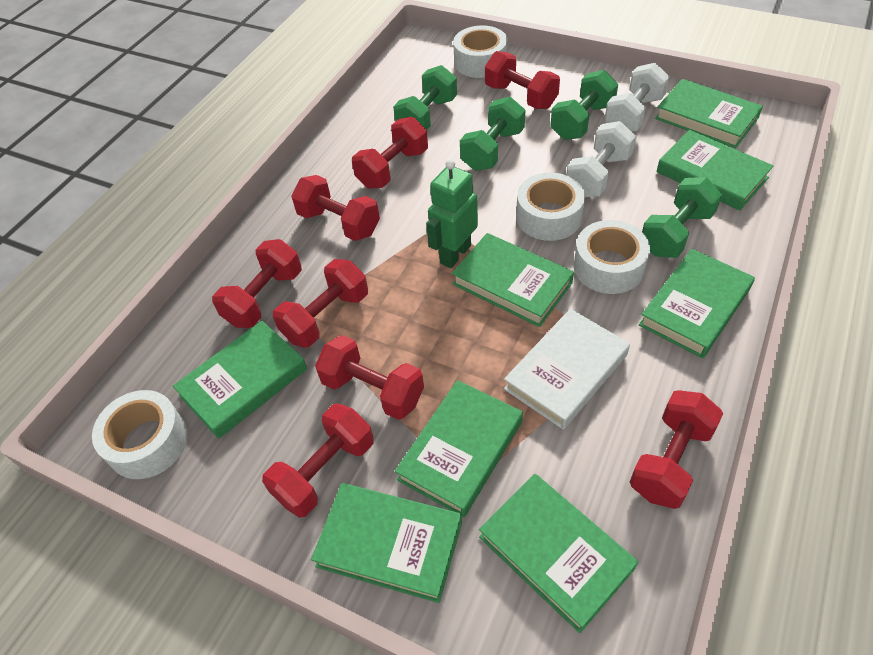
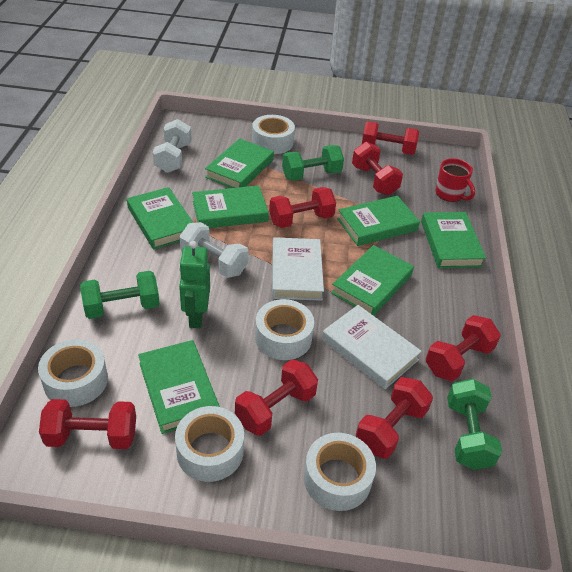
green book: 8 -> 7
green dumbbell: 4 -> 3
red dumbbell: 8 -> 7
red mug: 0 -> 1
white book: 1 -> 2
white tape: 4 -> 5

